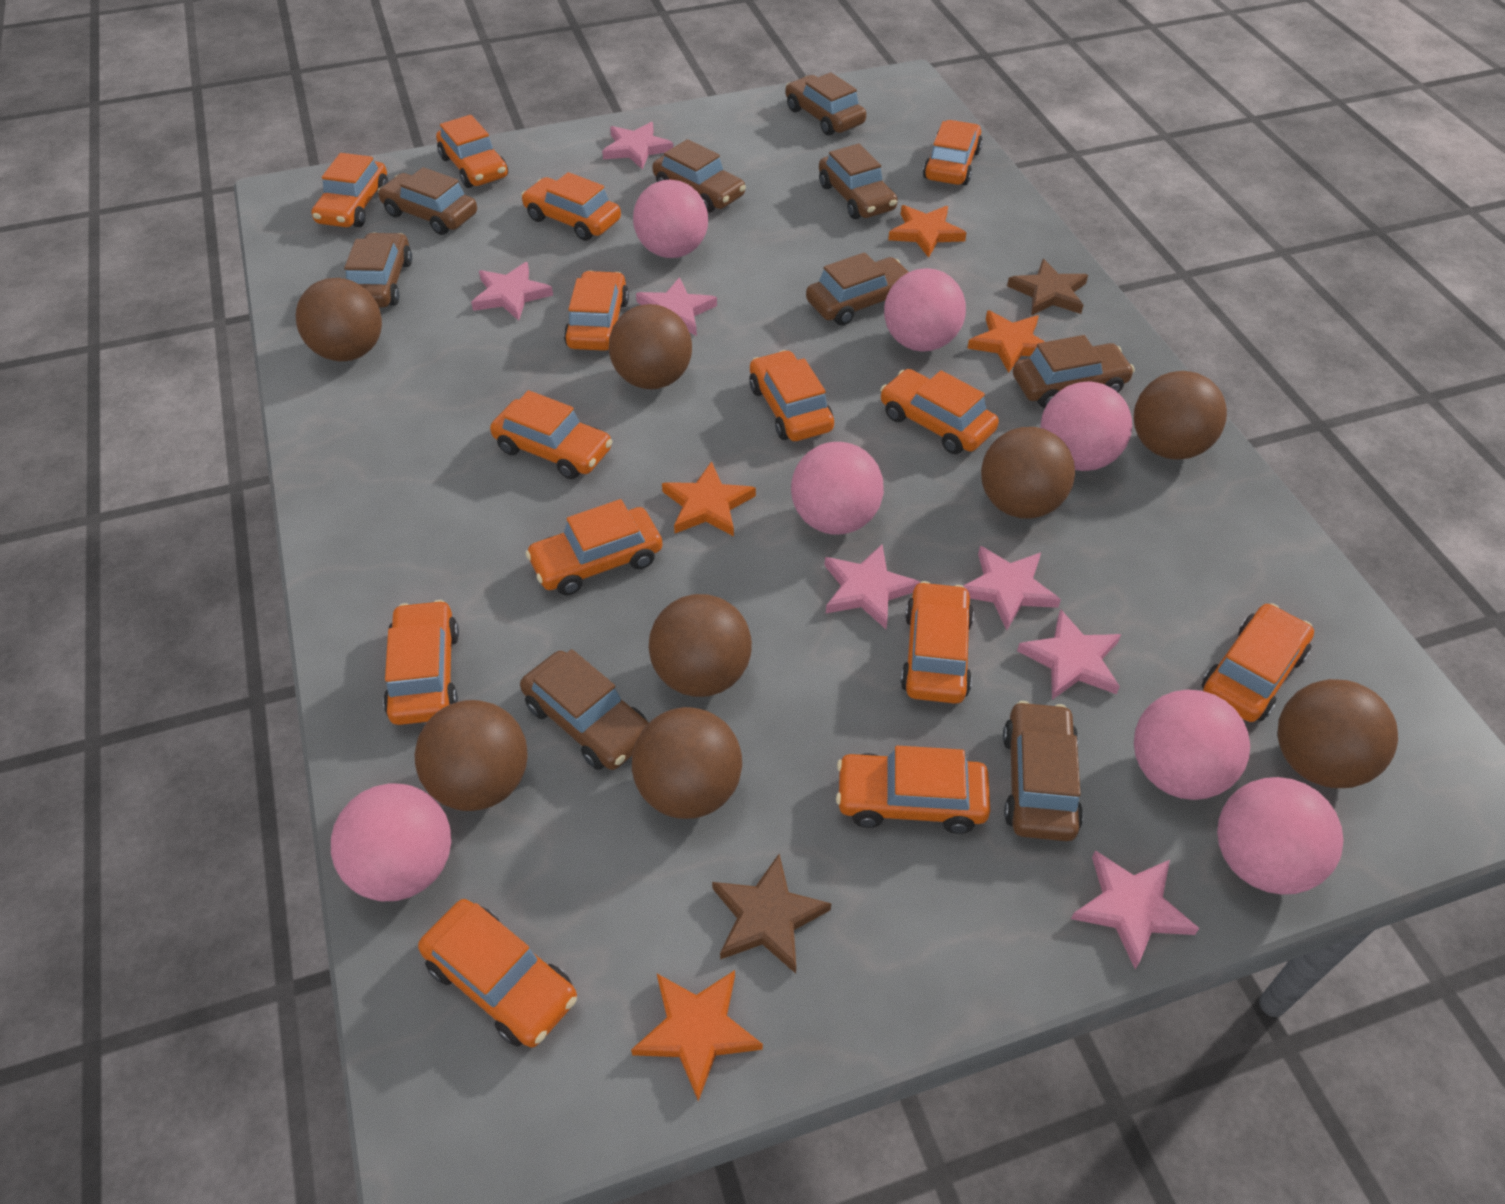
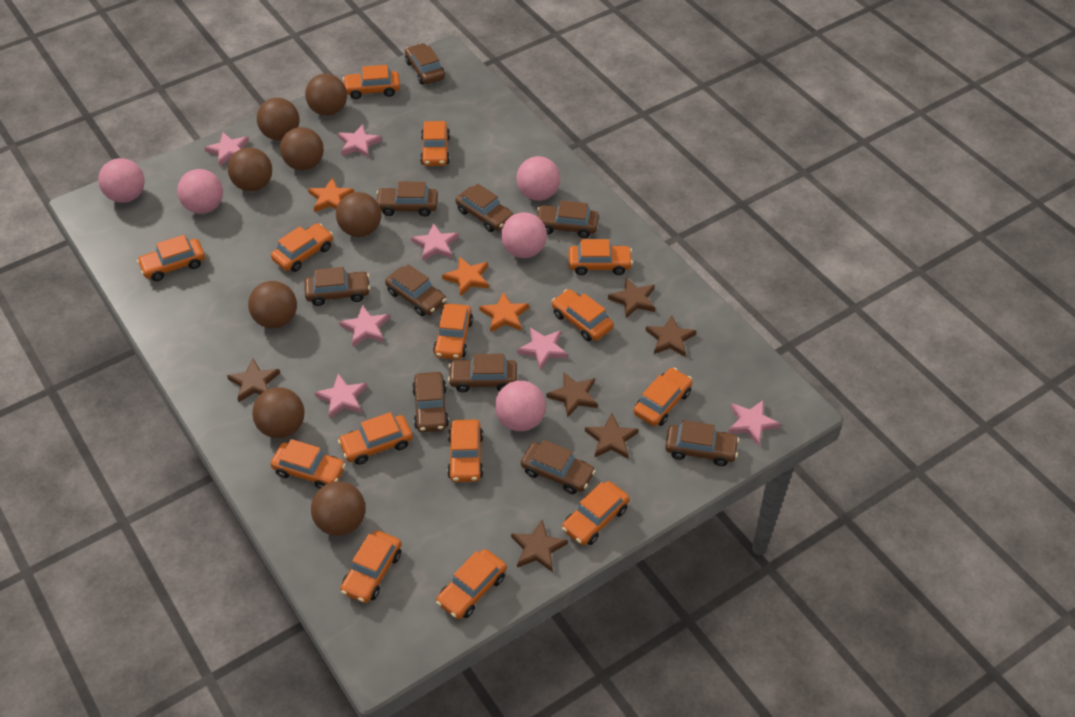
brown car: 9 -> 10
brown star: 2 -> 6
orange star: 4 -> 3
pink ball: 7 -> 5

